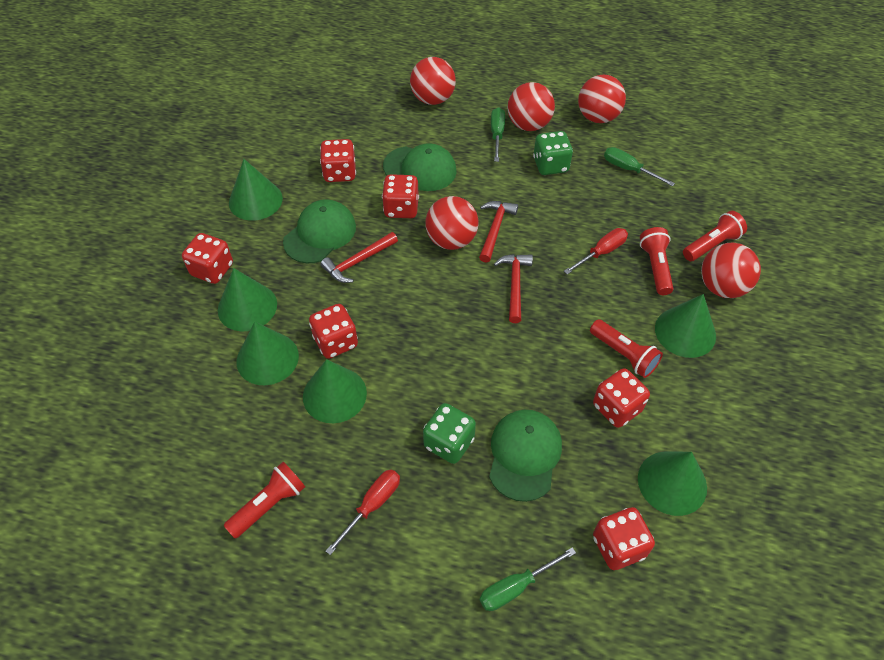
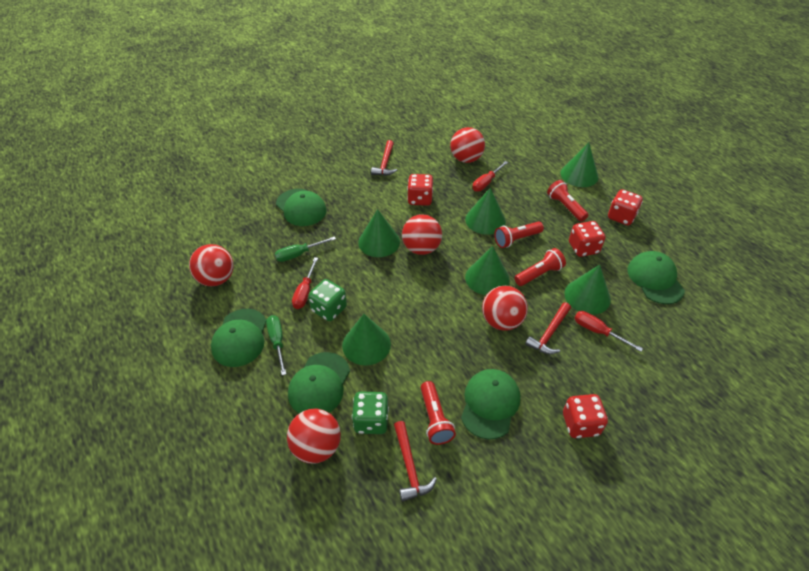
green cap: 3 -> 5
green screwdriver: 3 -> 2
red dice: 6 -> 4
red screwdriver: 2 -> 3

